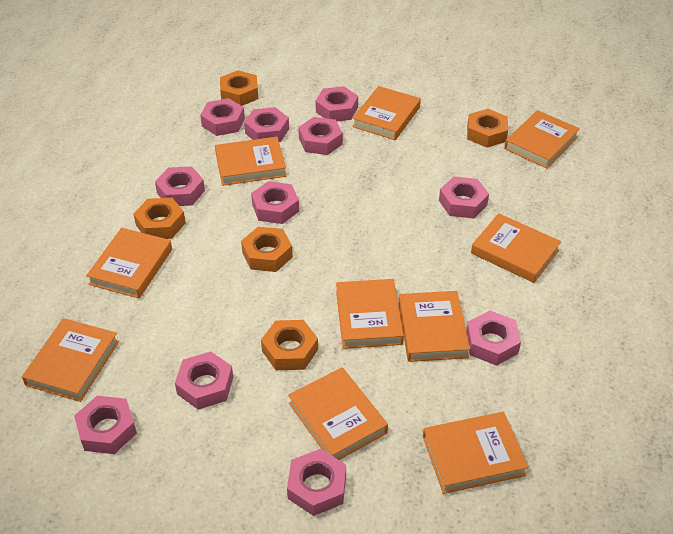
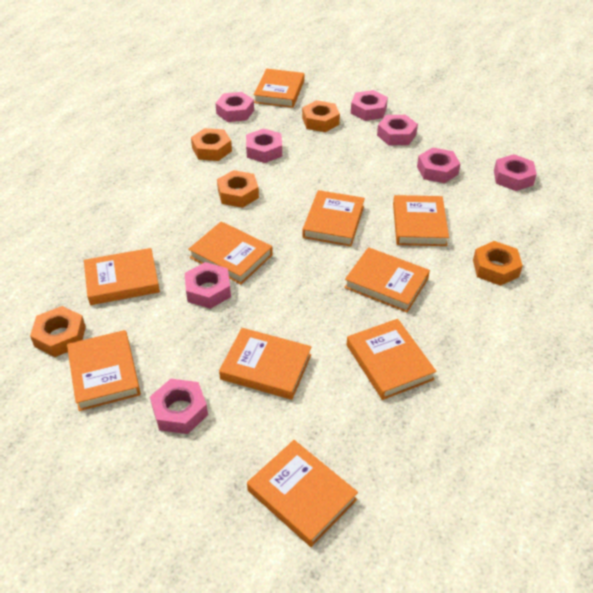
pink nut: 11 -> 8

